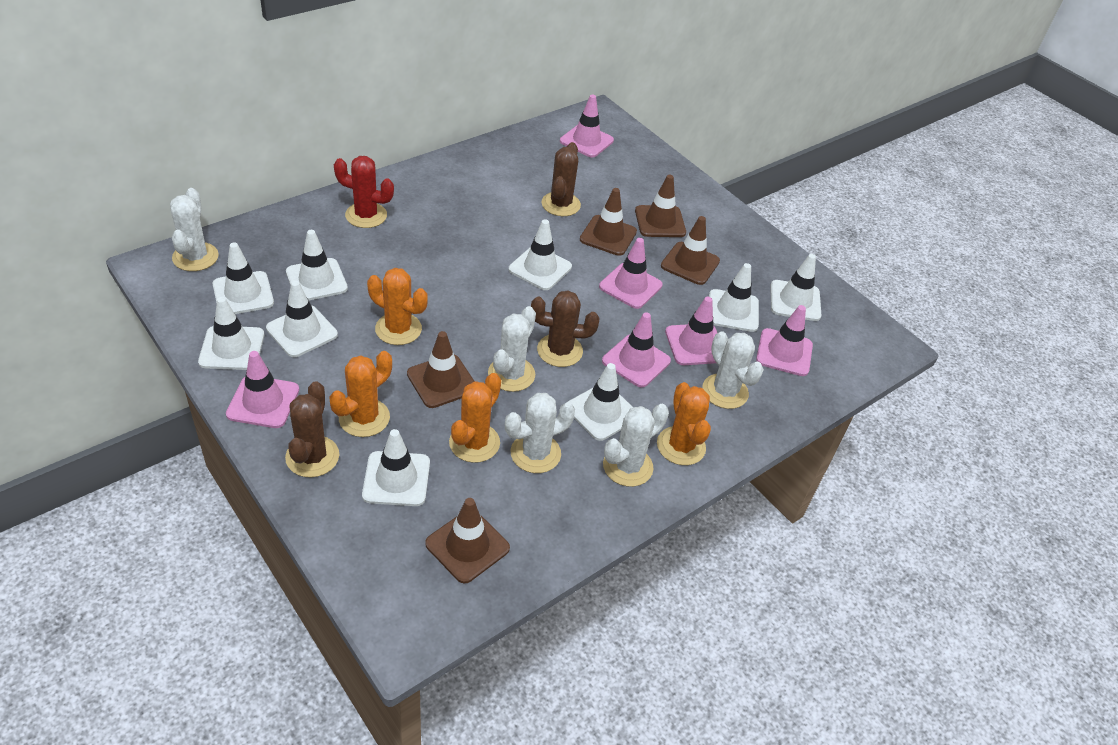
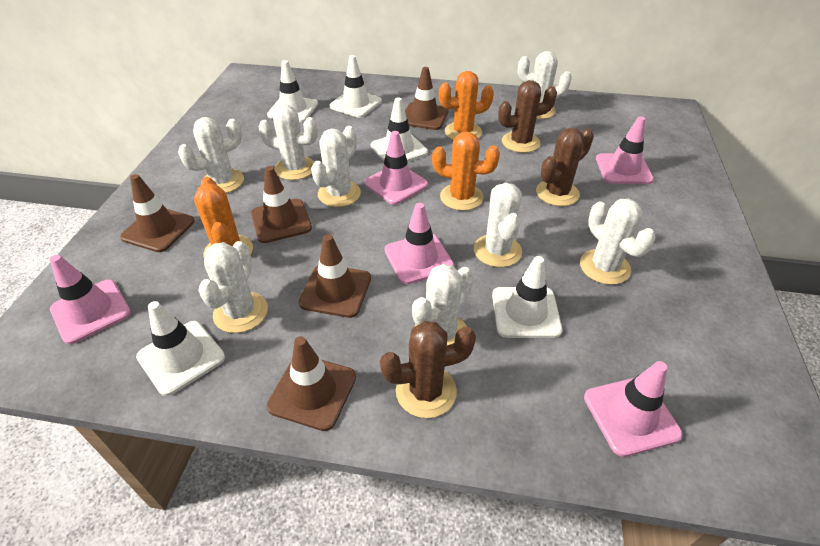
orange cactus: 4 -> 3
pink traffic cone: 6 -> 5
red cactus: 1 -> 0
white cactus: 5 -> 8
white traffic cone: 9 -> 5

